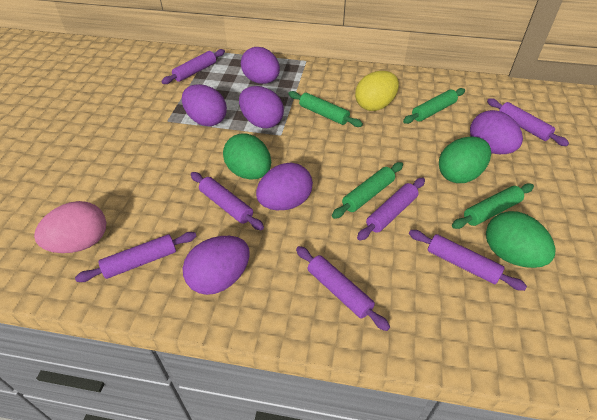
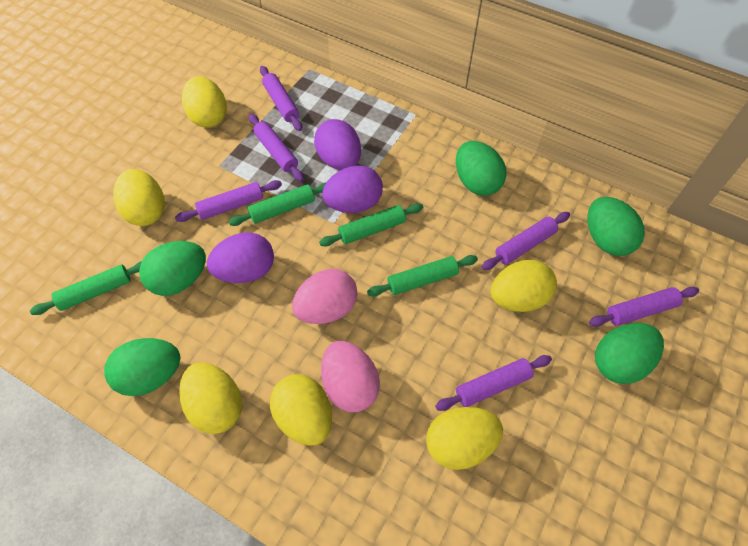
green egg: 3 -> 5
pink egg: 1 -> 2
purple egg: 6 -> 3
purple rolling pin: 7 -> 6
yellow egg: 1 -> 6

